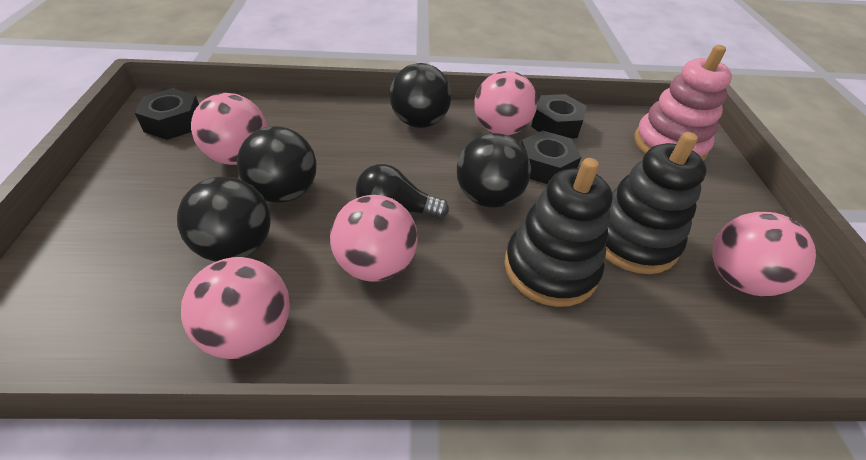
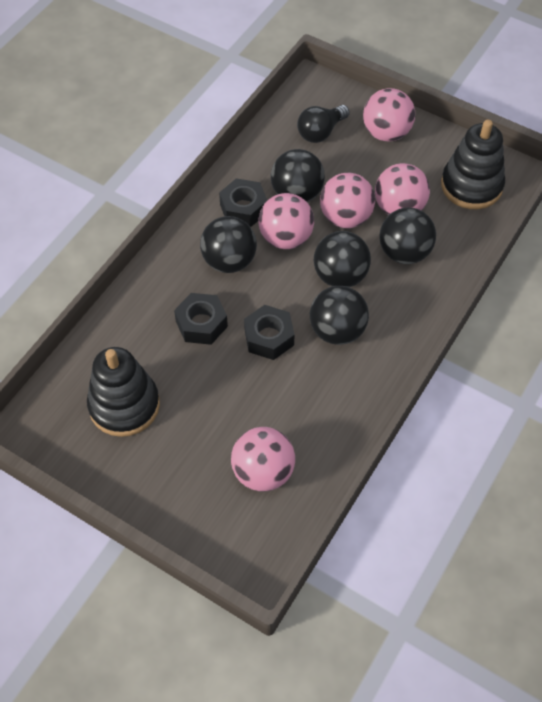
black ball: 4 -> 5
pink stacking toy: 1 -> 0

